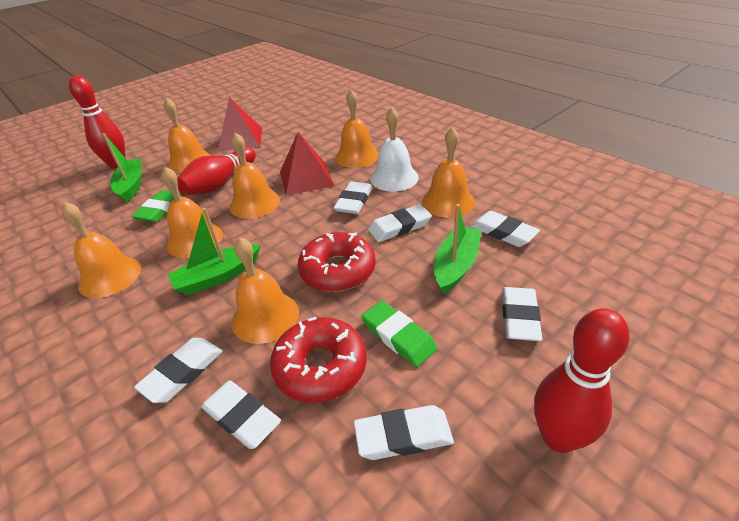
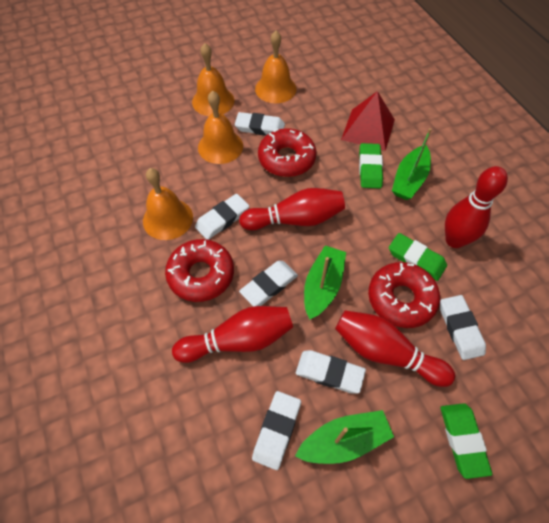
green eraser: 2 -> 3
orange bell: 7 -> 4
red bowling pin: 3 -> 4
red donut: 2 -> 3
red pyramid: 2 -> 1
white bell: 1 -> 0
white eraser: 7 -> 6

